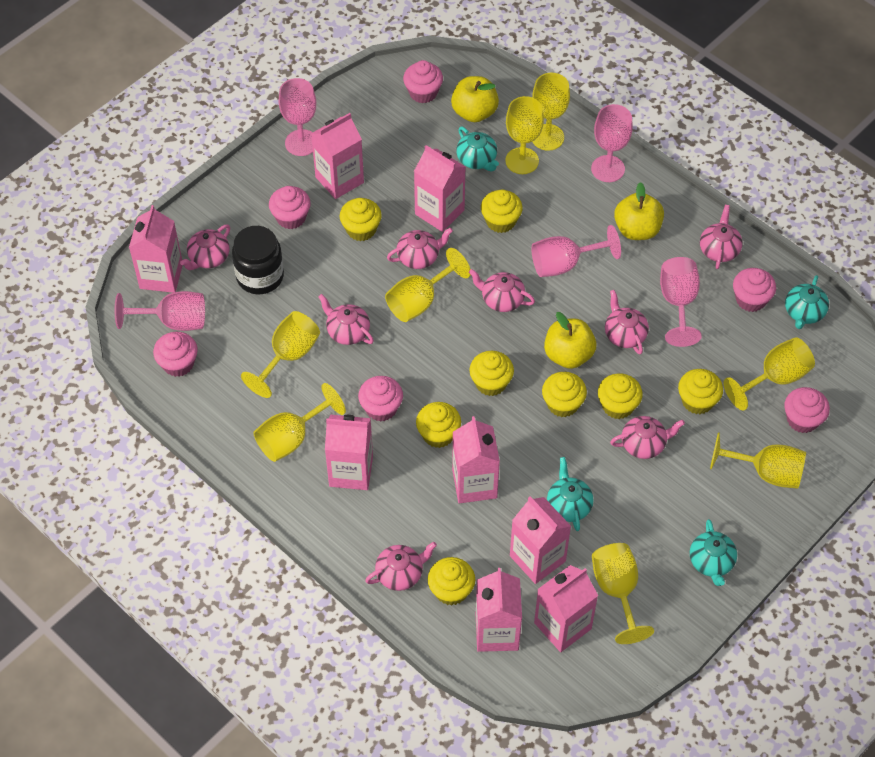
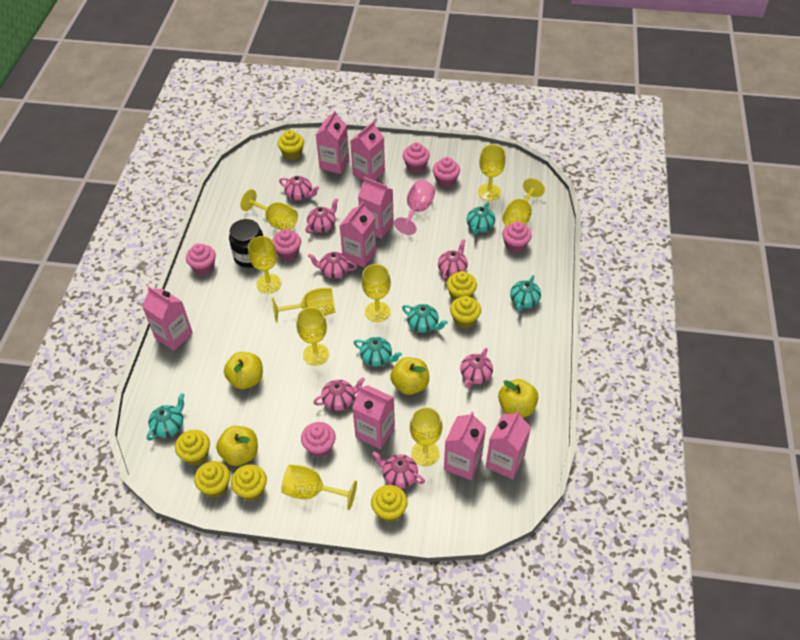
pink goblet: 5 -> 1
pink teapot: 8 -> 7
turquoise teapot: 4 -> 5
yellow apple: 3 -> 4
yellow cupcake: 8 -> 7
yellow goblet: 8 -> 9

